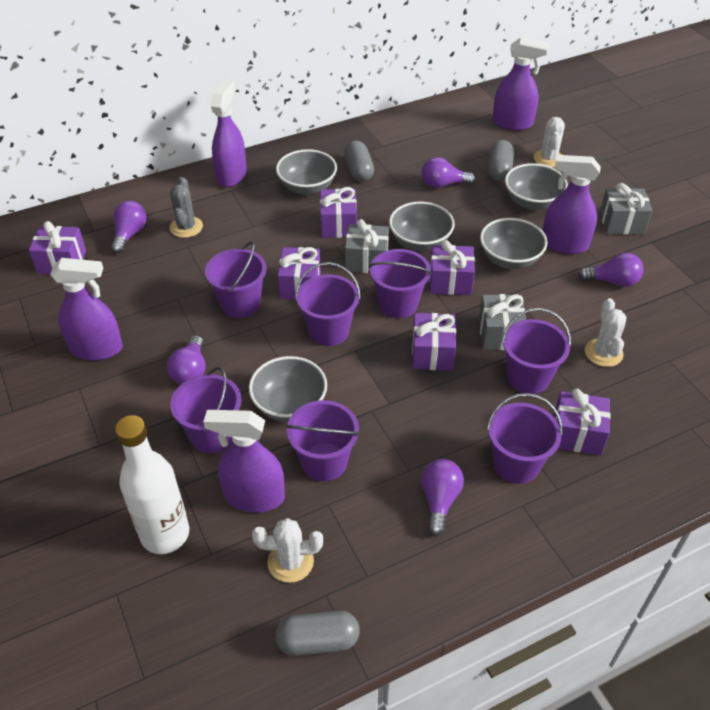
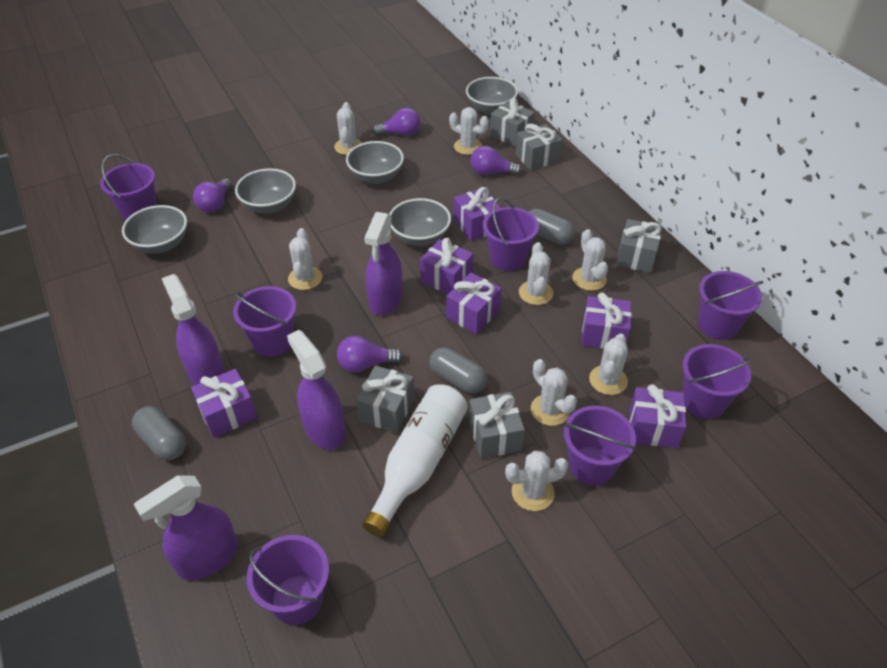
grey cactus: 1 -> 0
grey gift: 3 -> 5
purple light bulb: 5 -> 4
purple spray bottle: 5 -> 4
white cactus: 3 -> 8

